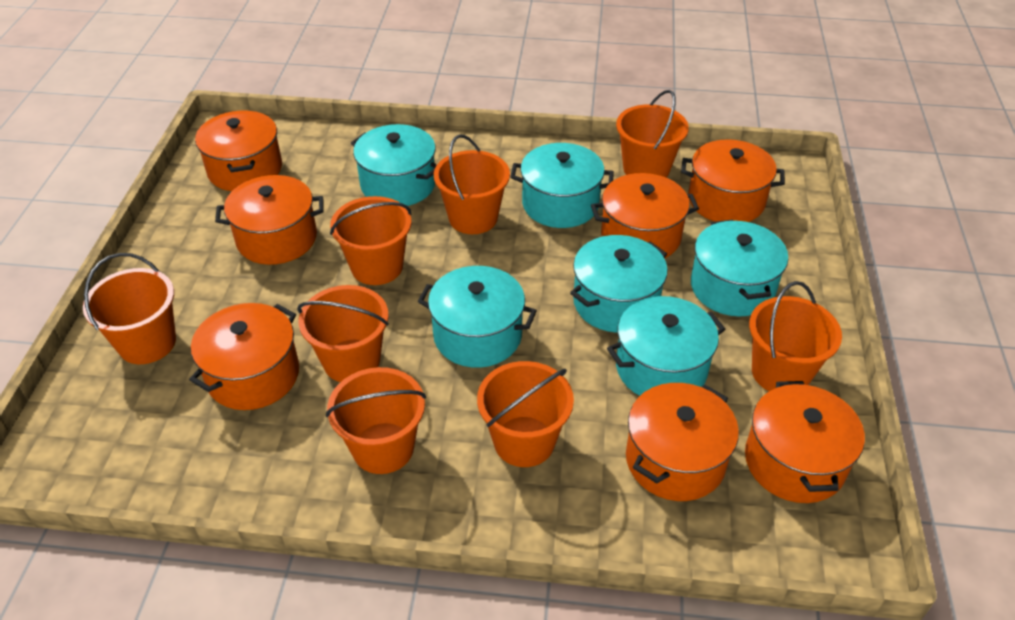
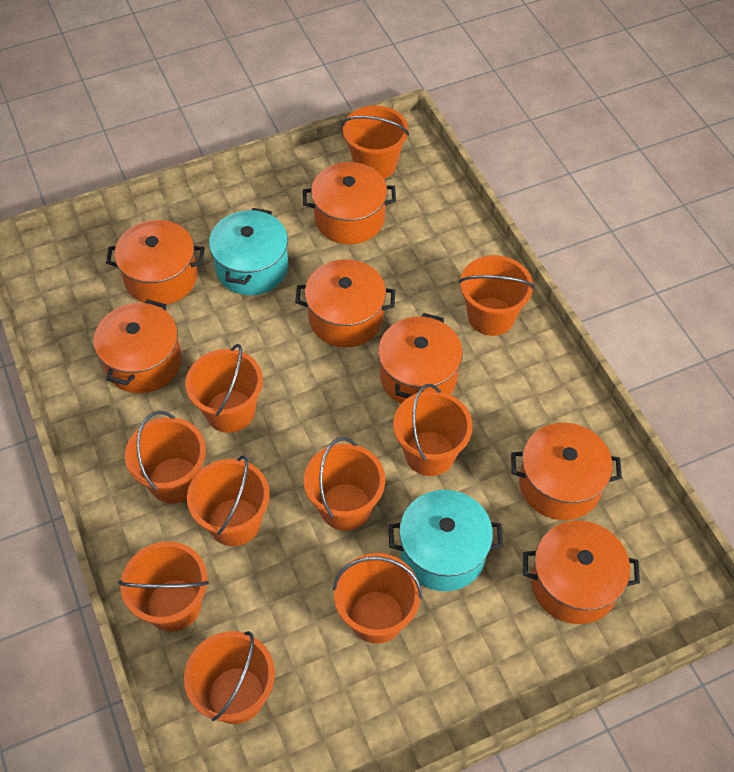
orange bucket: 8 -> 10
turquoise pot: 6 -> 2

